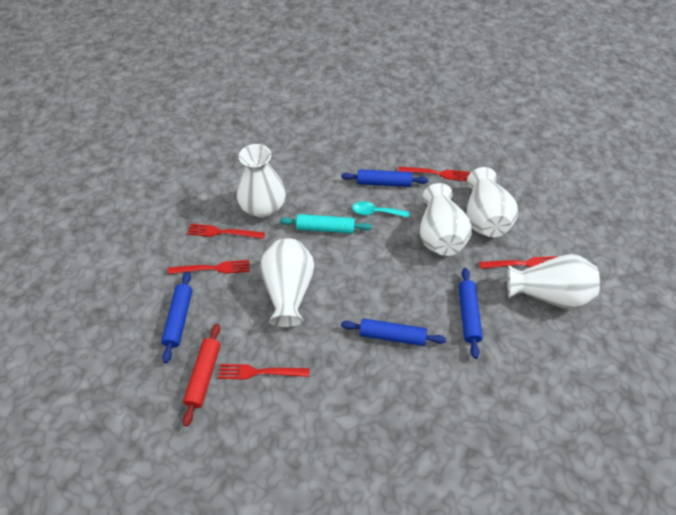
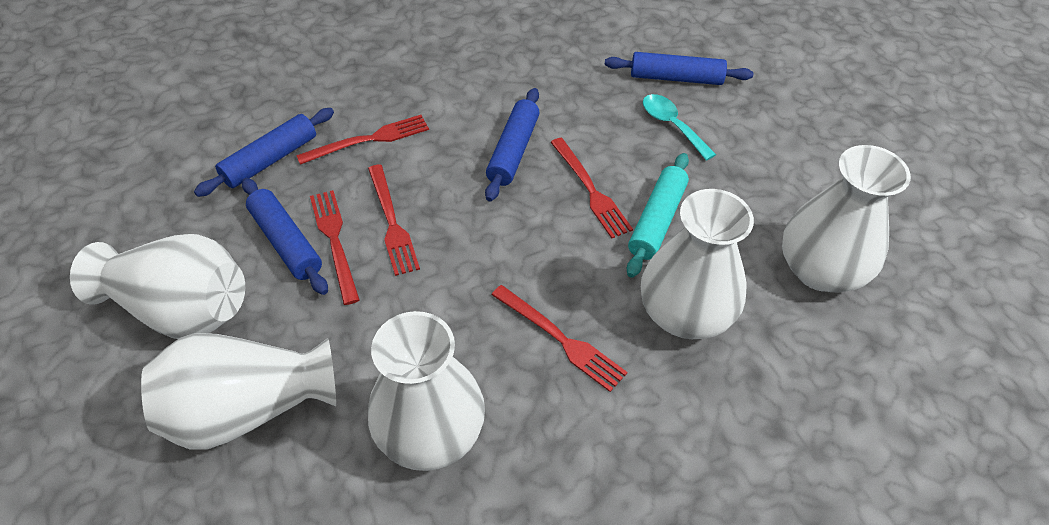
red rolling pin: 1 -> 0

